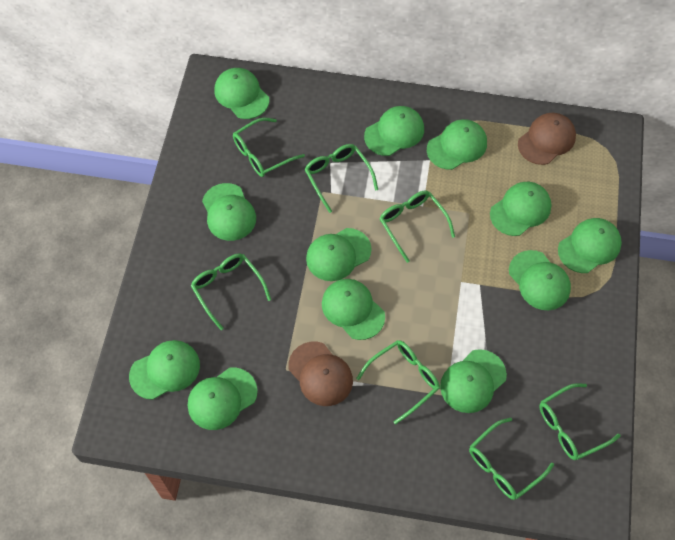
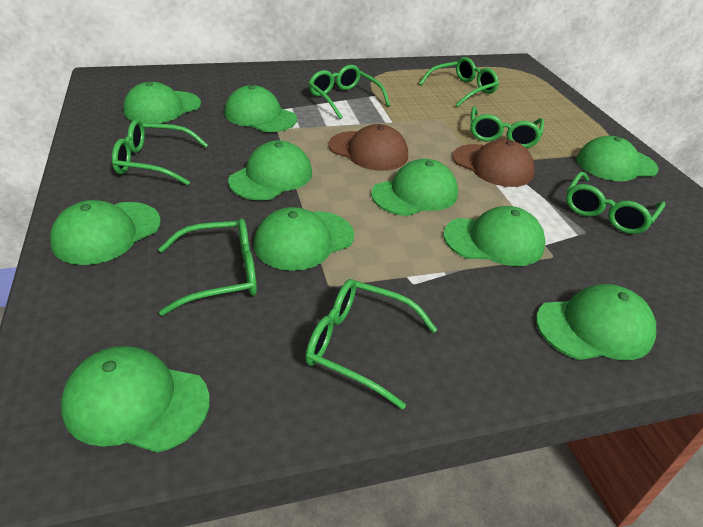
green cap: 12 -> 10

